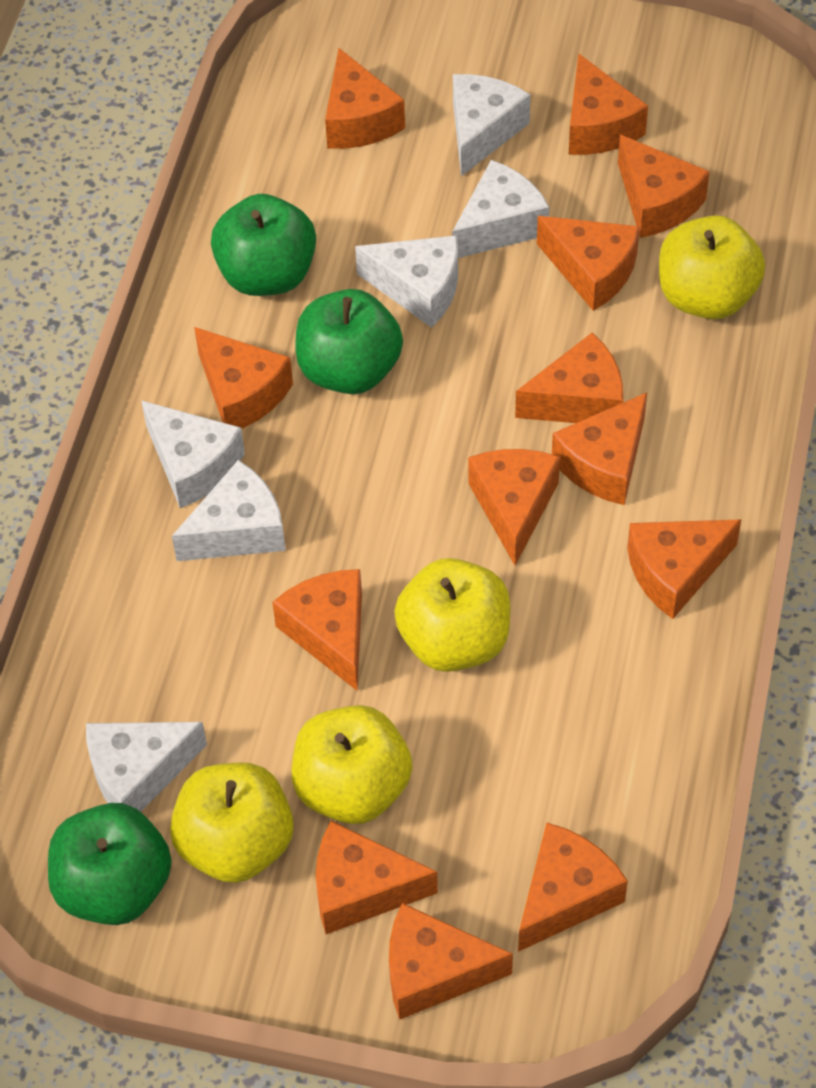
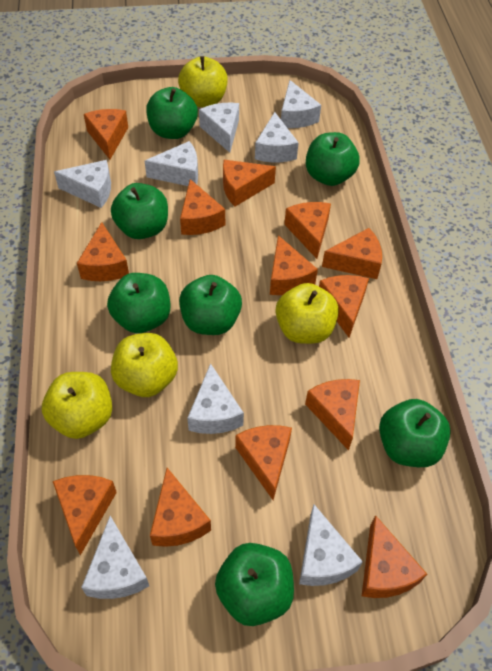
green apple: 3 -> 7
white cheese: 6 -> 8

